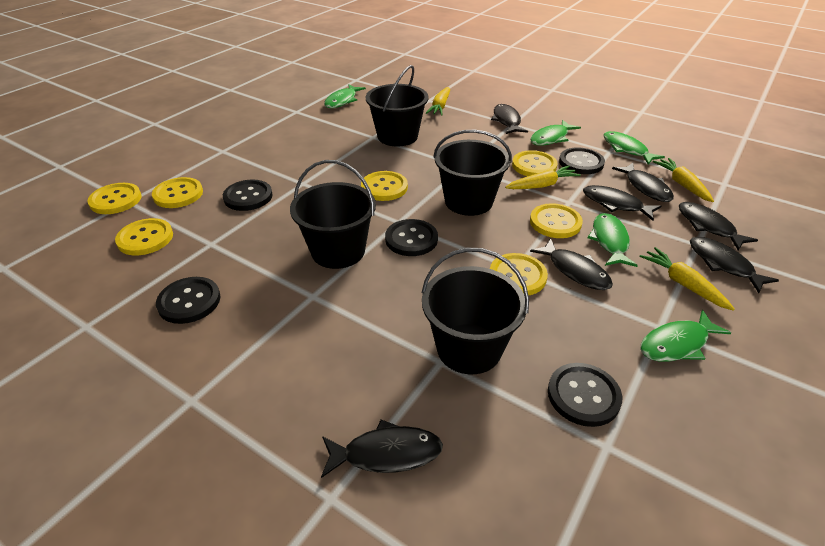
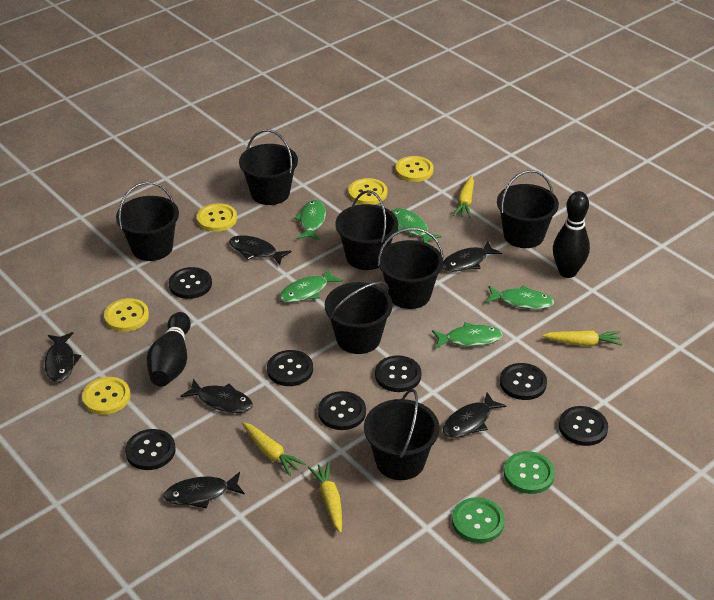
black bowling pin: 0 -> 2
black bucket: 4 -> 7
black button: 5 -> 7
black fish: 7 -> 6
green button: 0 -> 2
yellow button: 7 -> 5

